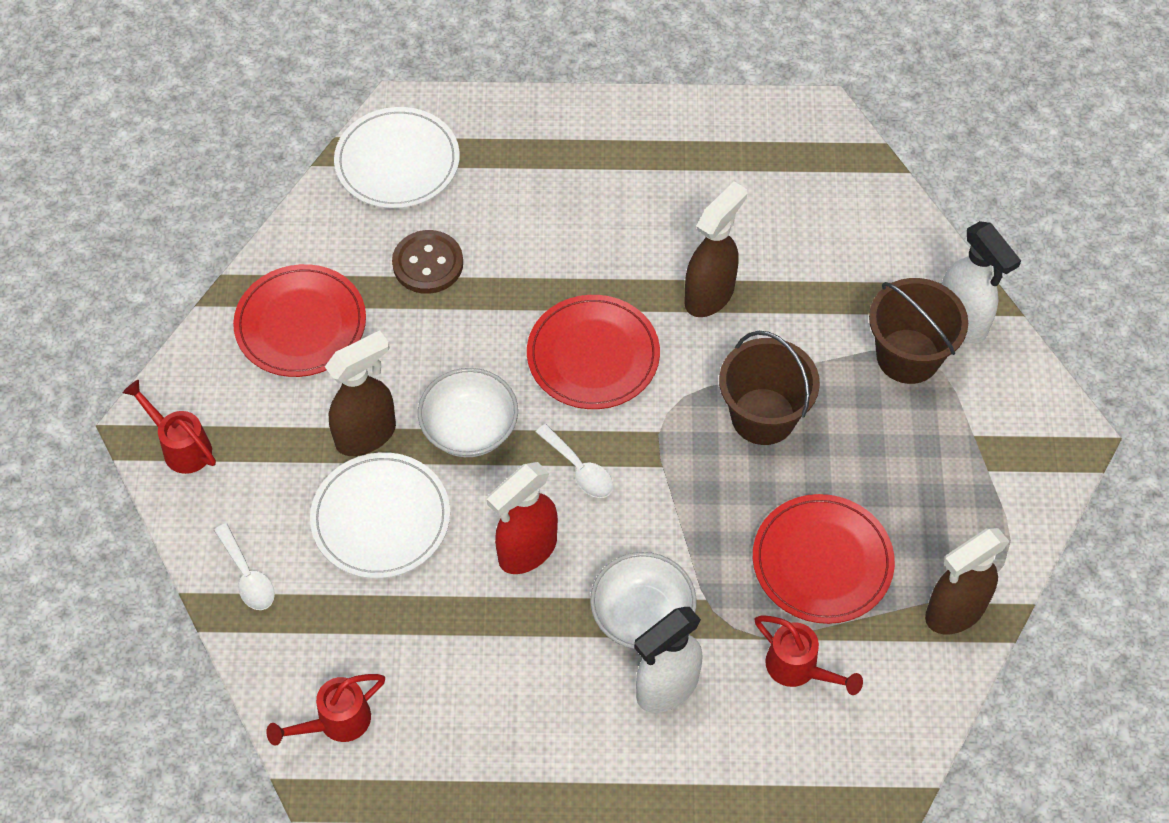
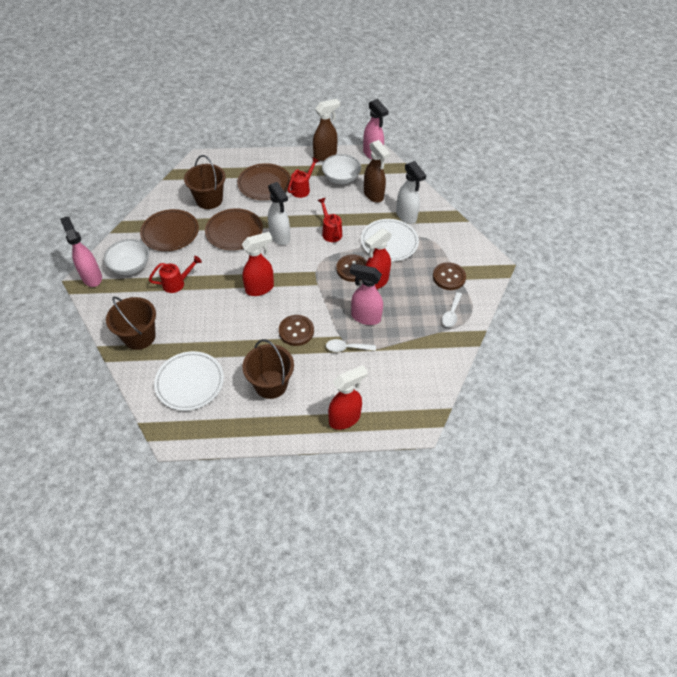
brown bucket: 2 -> 3
brown button: 1 -> 3
brown plate: 0 -> 3
brown spray bottle: 3 -> 2
pink spray bottle: 0 -> 3
red plate: 3 -> 0
red spray bottle: 1 -> 3

